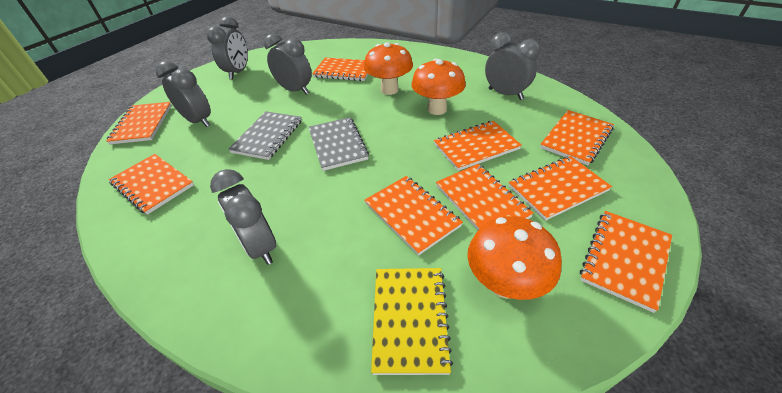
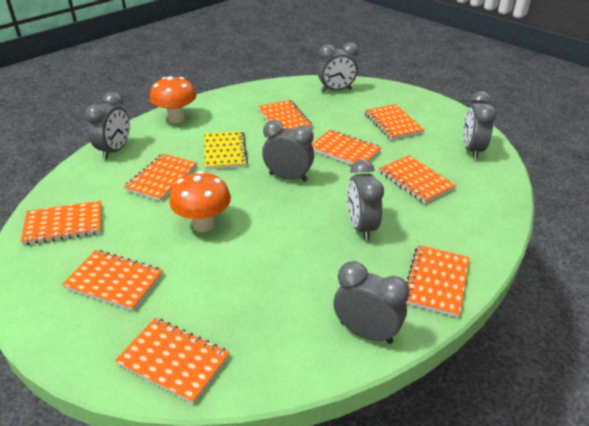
grey clock: 5 -> 6
grey notebook: 2 -> 0
orange mushroom: 3 -> 2

